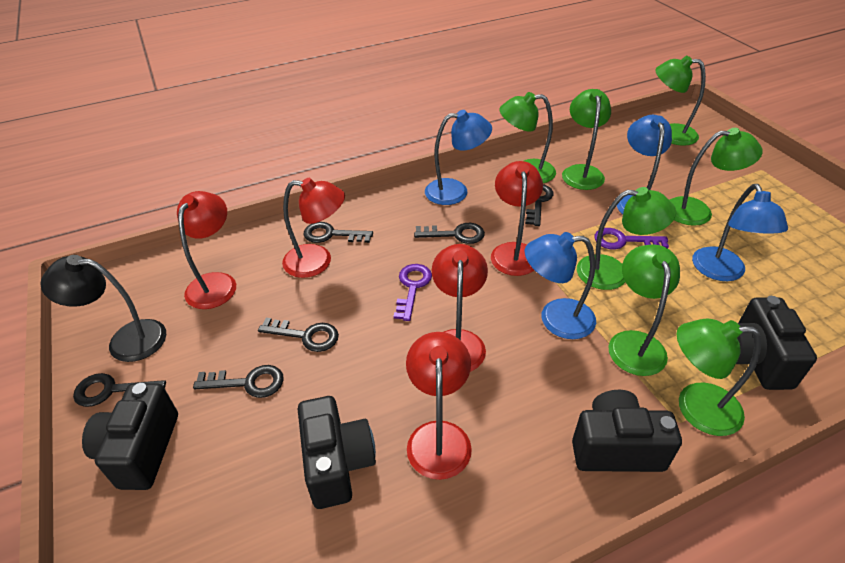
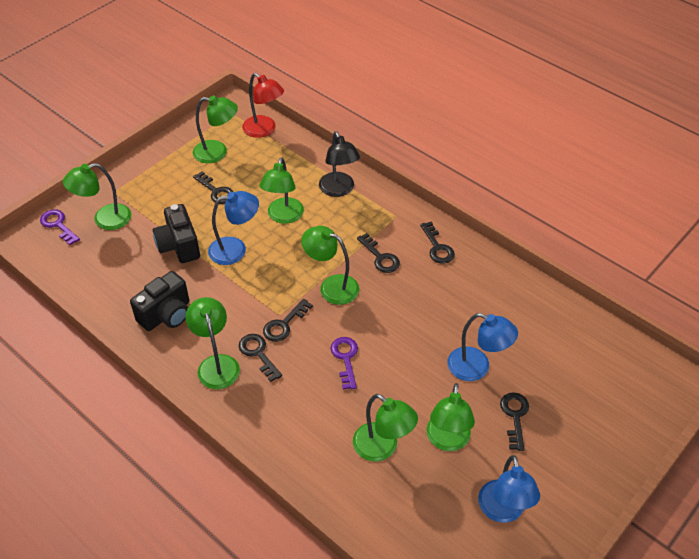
black camera: 4 -> 2
blue lamp: 4 -> 3
red lamp: 5 -> 1

